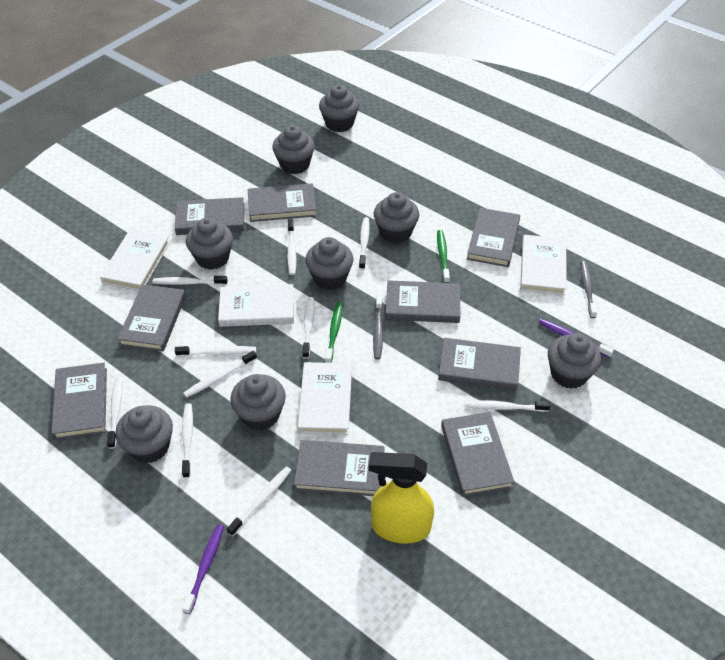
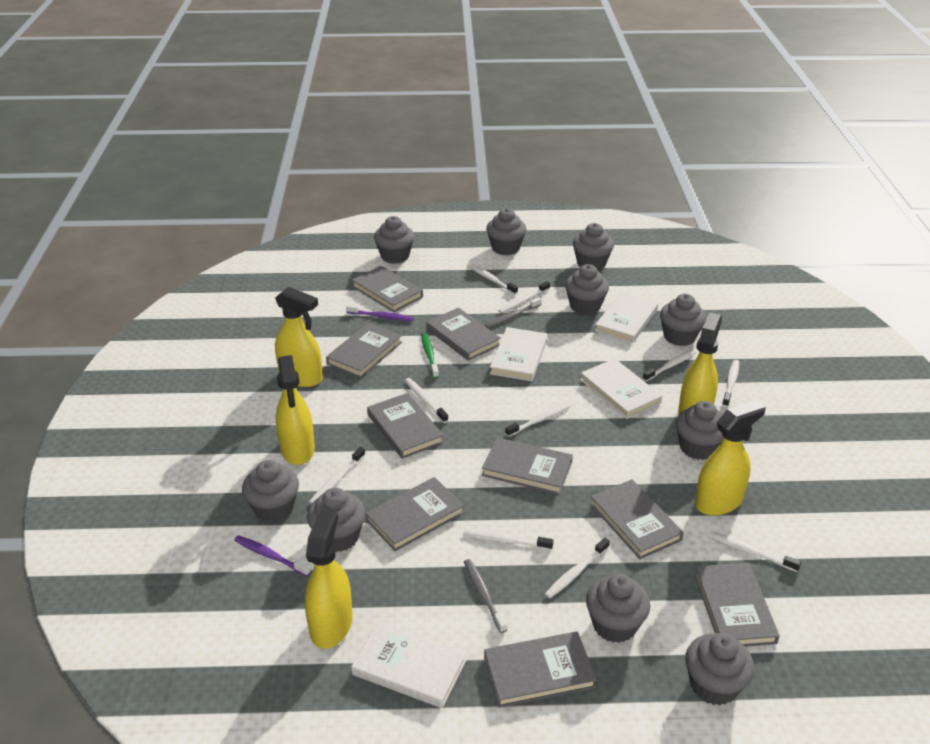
green toothbrush: 2 -> 1
grey cupcake: 8 -> 10
yellow spray bottle: 1 -> 5

